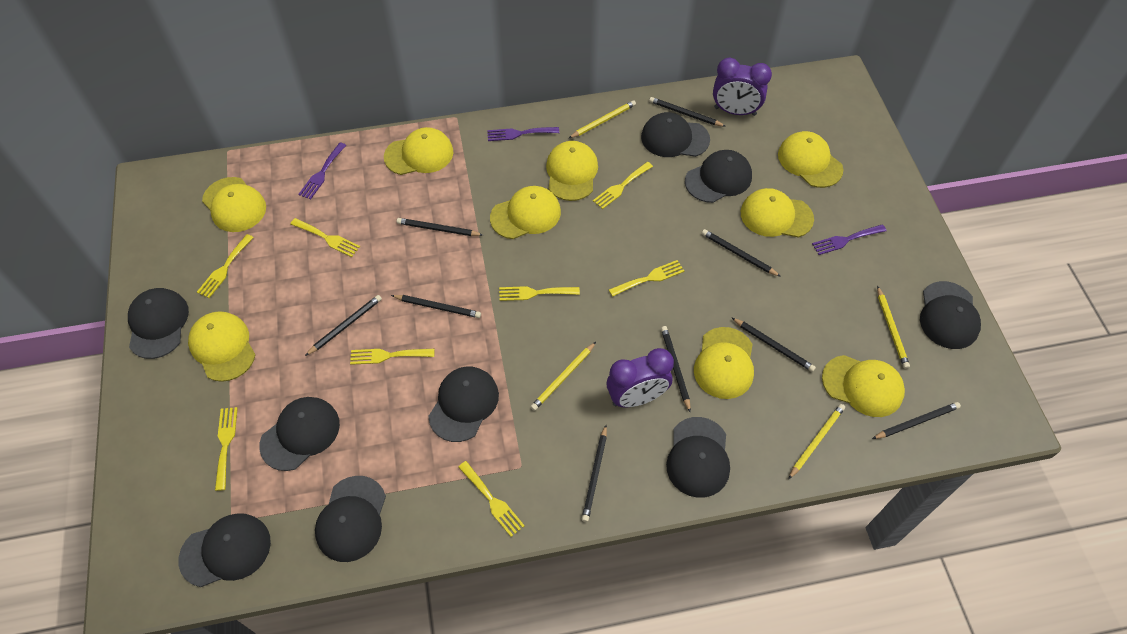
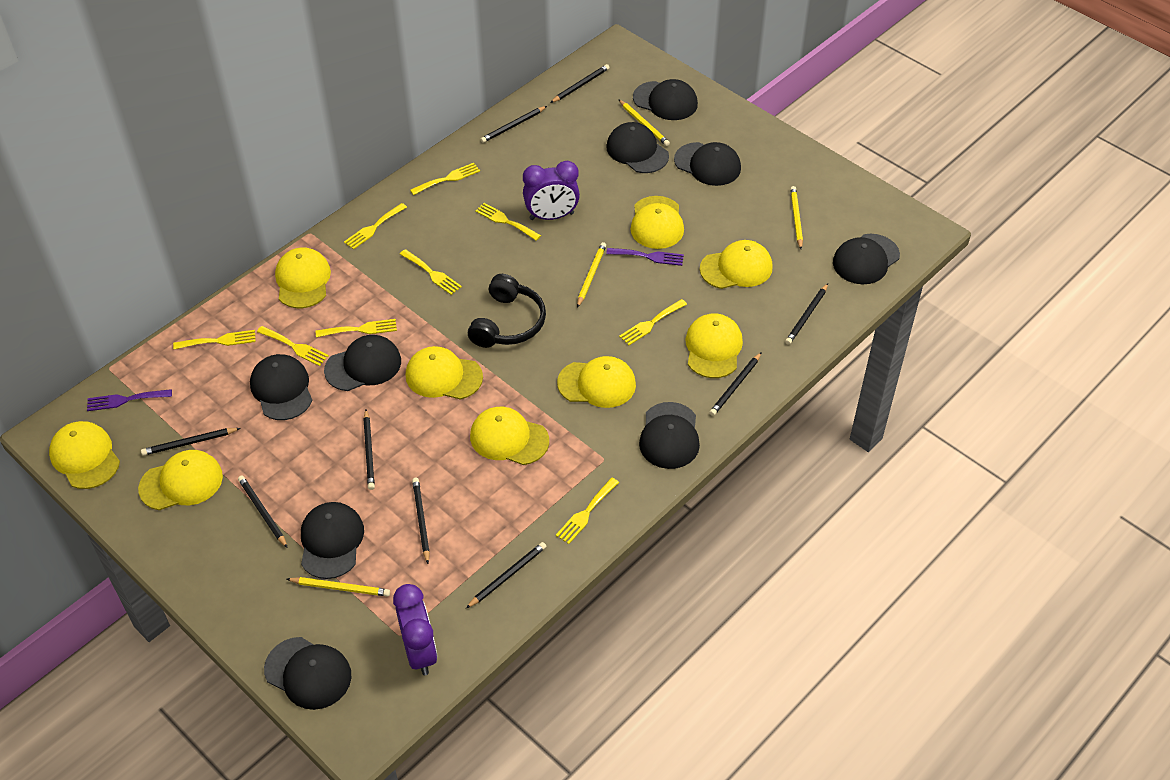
black headphones: 0 -> 1
purple fork: 3 -> 2
yellow fork: 8 -> 9

